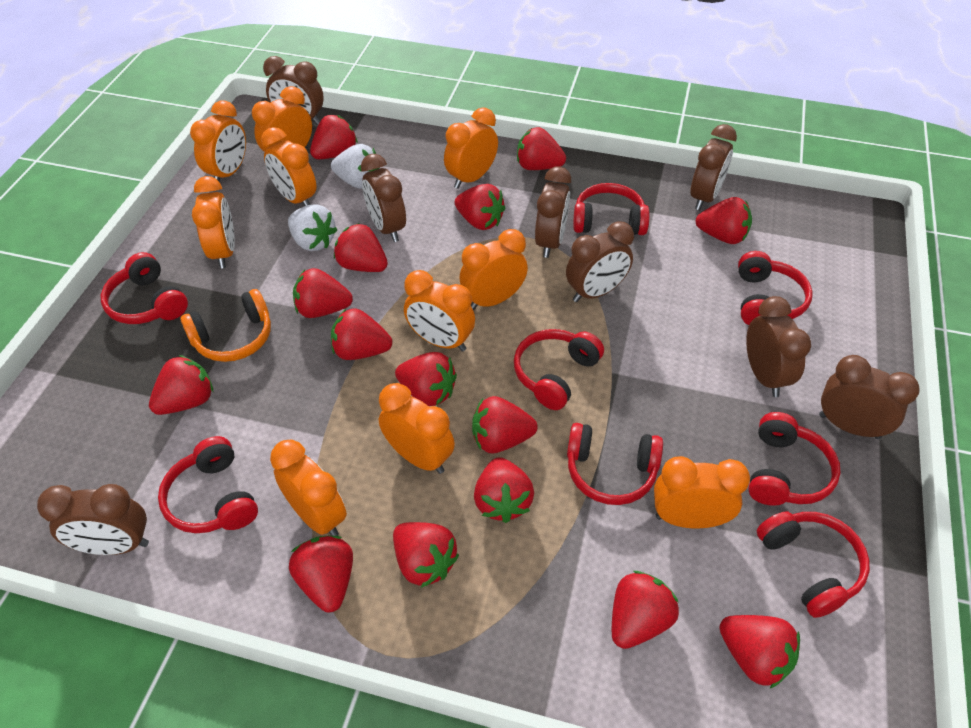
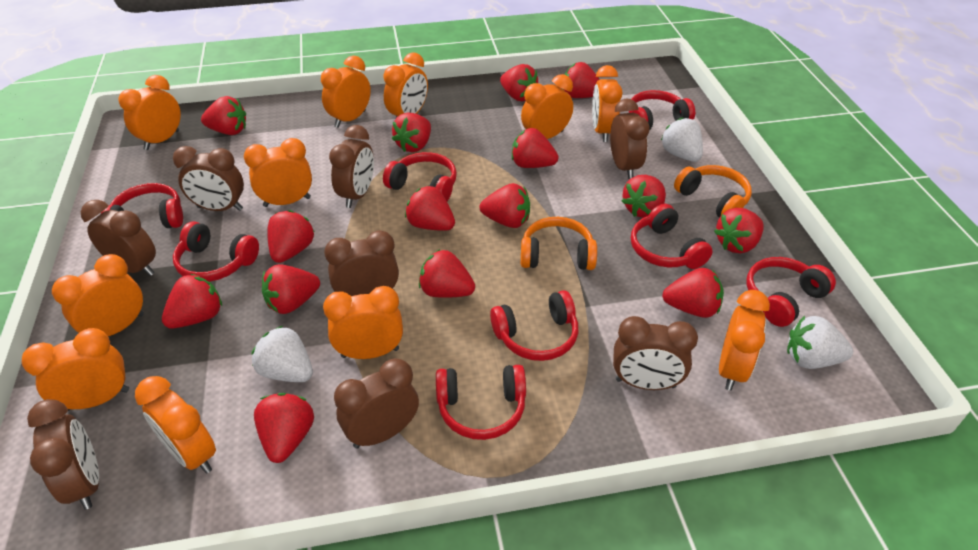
orange clock: 10 -> 11
orange headphones: 1 -> 2
white strawberry: 2 -> 3

